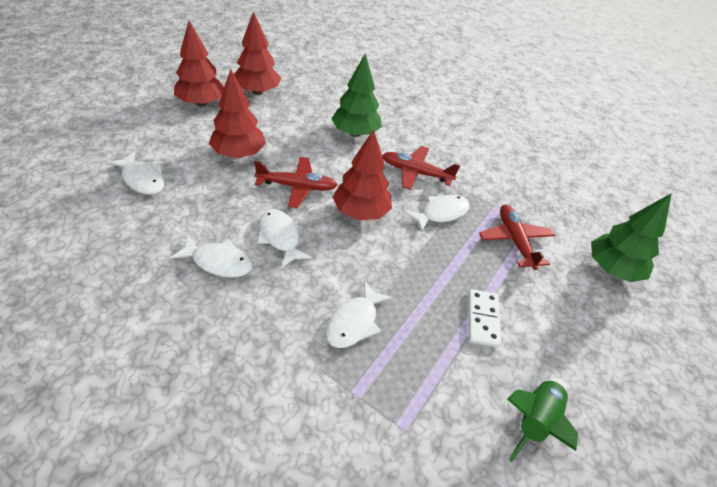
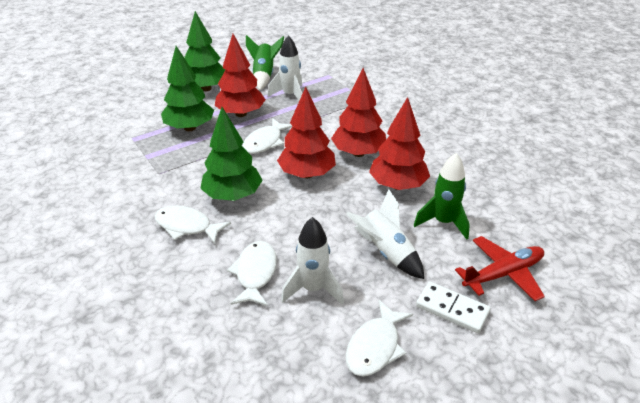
green rocket: 1 -> 2
green tree: 2 -> 3
red plane: 3 -> 1
white fish: 5 -> 4
white rocket: 0 -> 3

